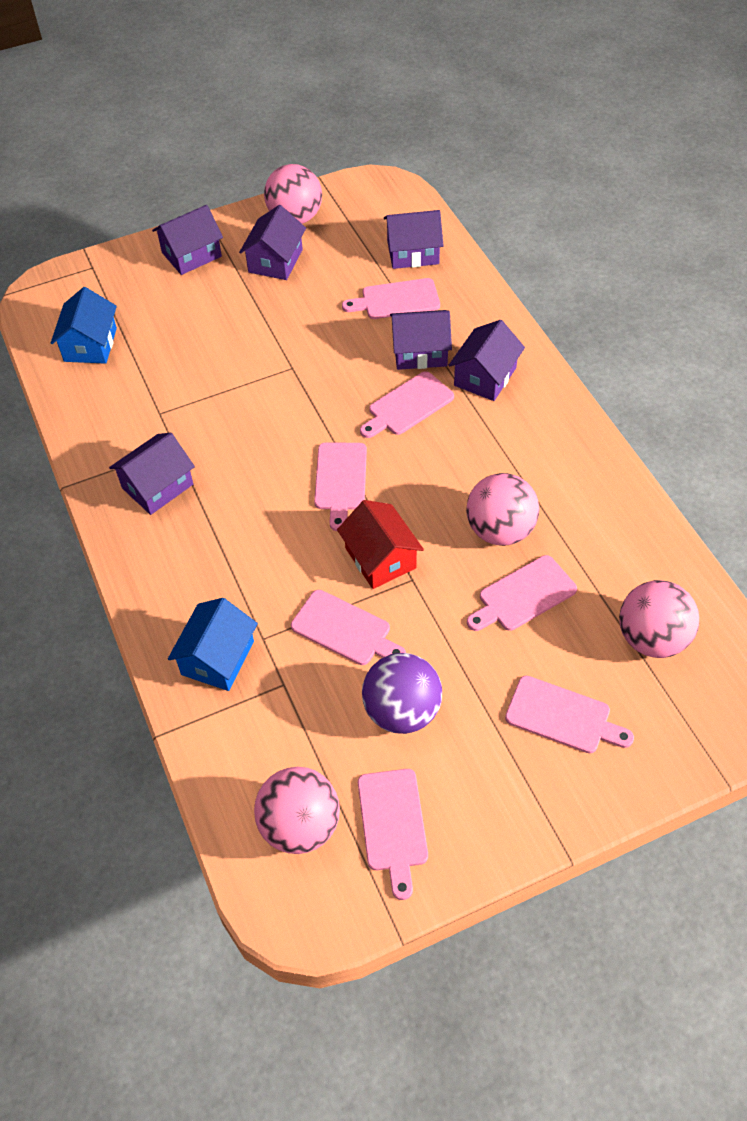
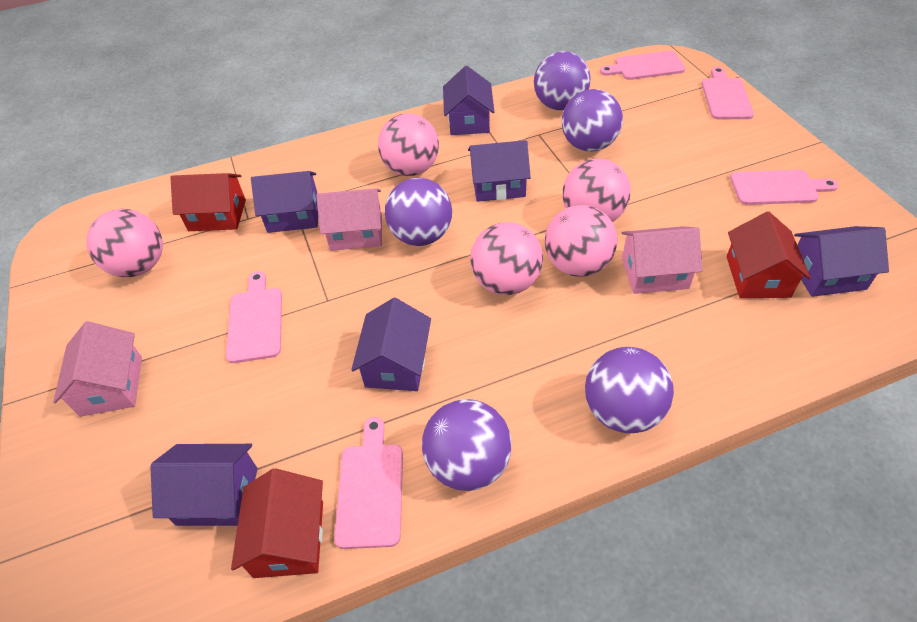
blue house: 2 -> 0
pink ball: 4 -> 5
pink cutting board: 7 -> 5
pink house: 0 -> 3
purple ball: 1 -> 5
red house: 1 -> 3

